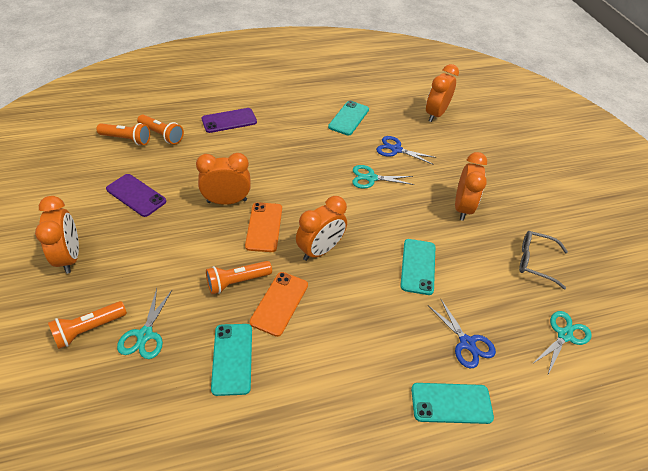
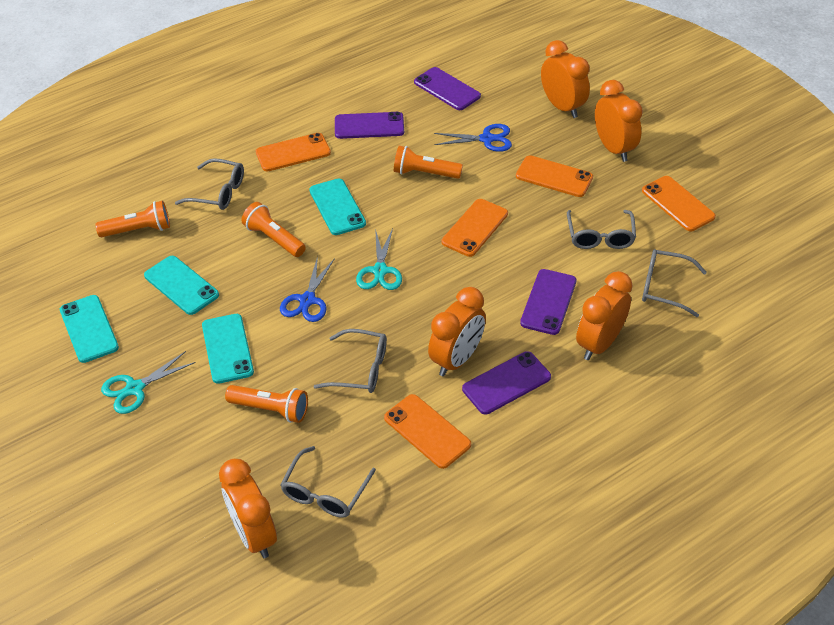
grey glasses: 1 -> 5
orange phone: 2 -> 5
purple phone: 2 -> 4
turquoise scissors: 3 -> 2

